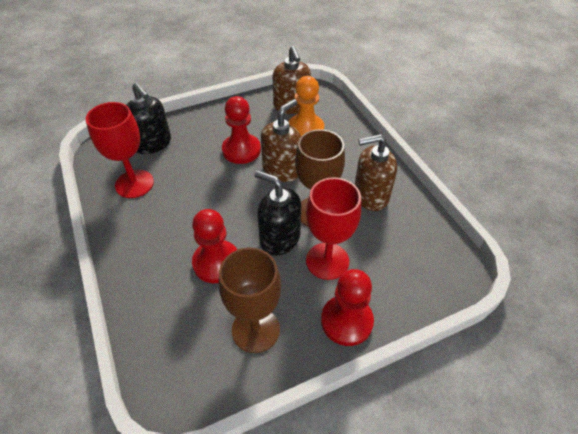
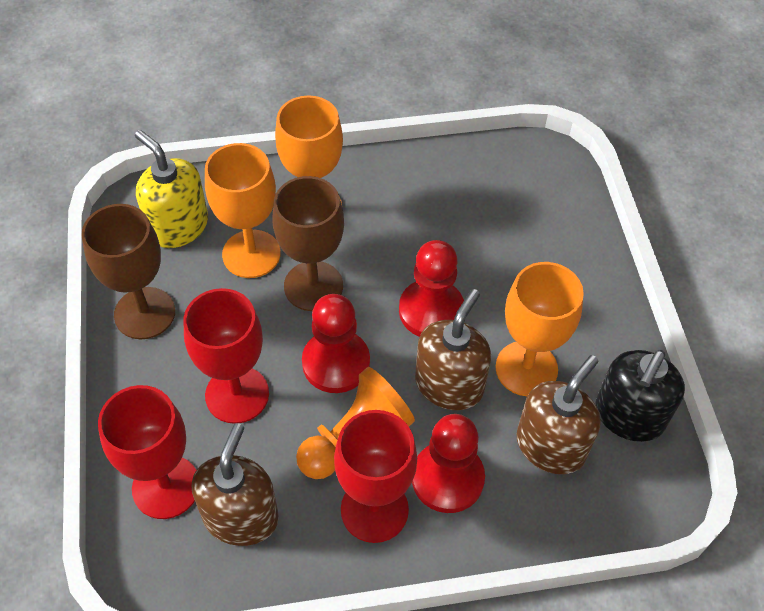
black soap dispenser: 2 -> 1
orange goblet: 0 -> 3
red goblet: 2 -> 3
yellow soap dispenser: 0 -> 1

